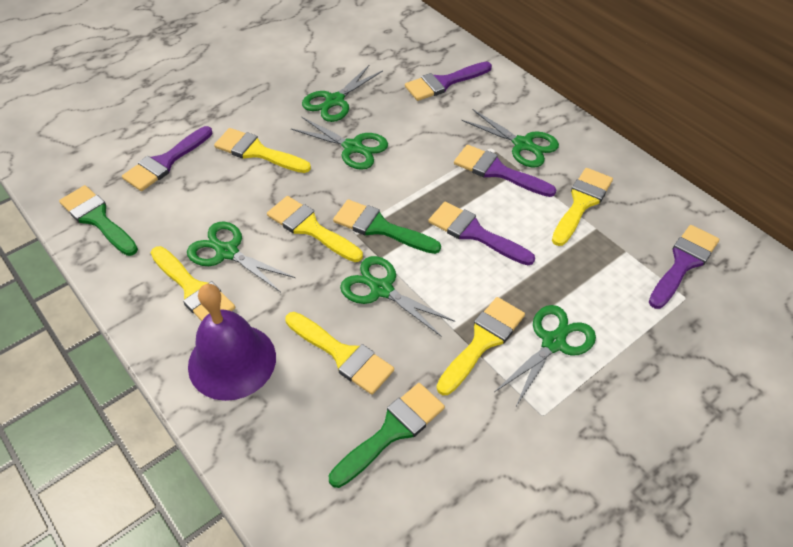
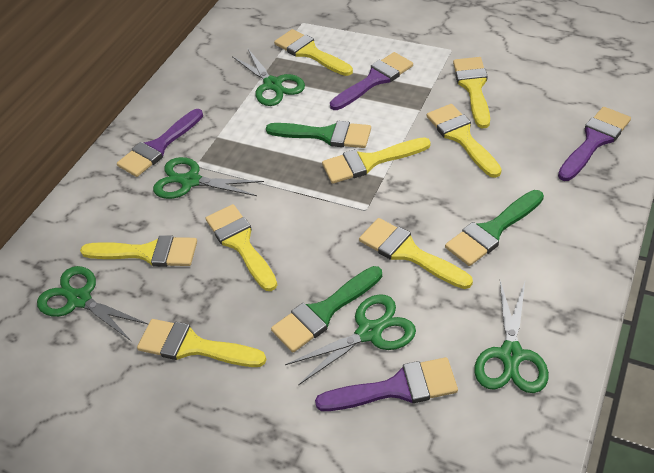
green scissors: 6 -> 5
purple bell: 1 -> 0
purple brush: 5 -> 4
yellow brush: 6 -> 8

